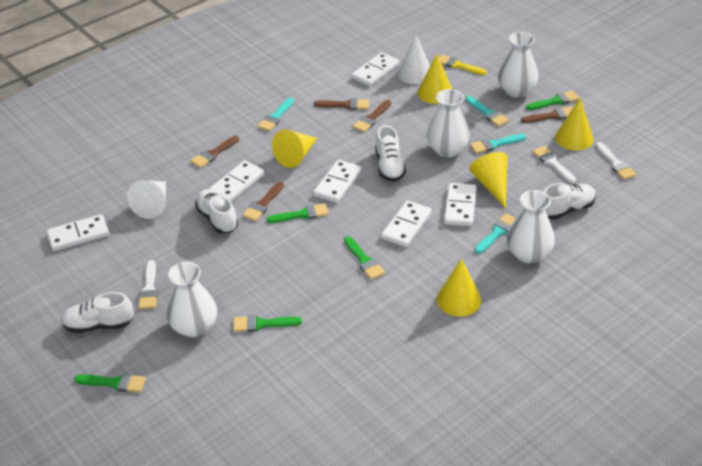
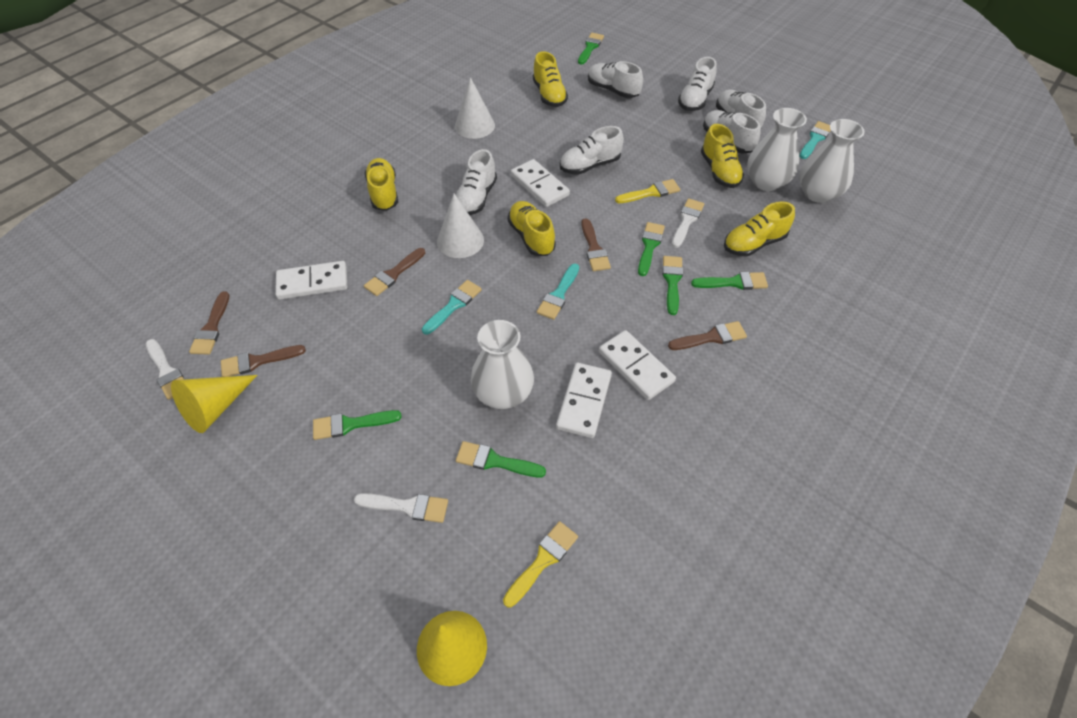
green brush: 5 -> 6
turquoise brush: 4 -> 3
white domino: 6 -> 4
white shoe: 4 -> 6
white vase: 4 -> 3
yellow brush: 1 -> 2
yellow cone: 5 -> 2
yellow shoe: 0 -> 5

